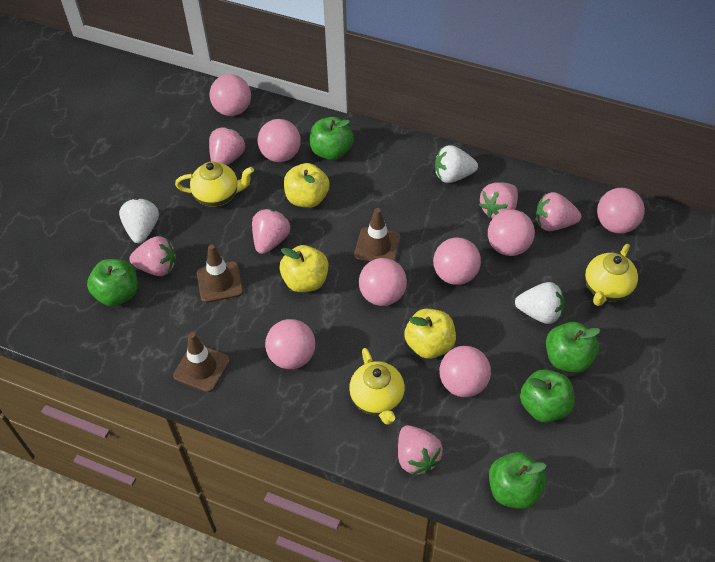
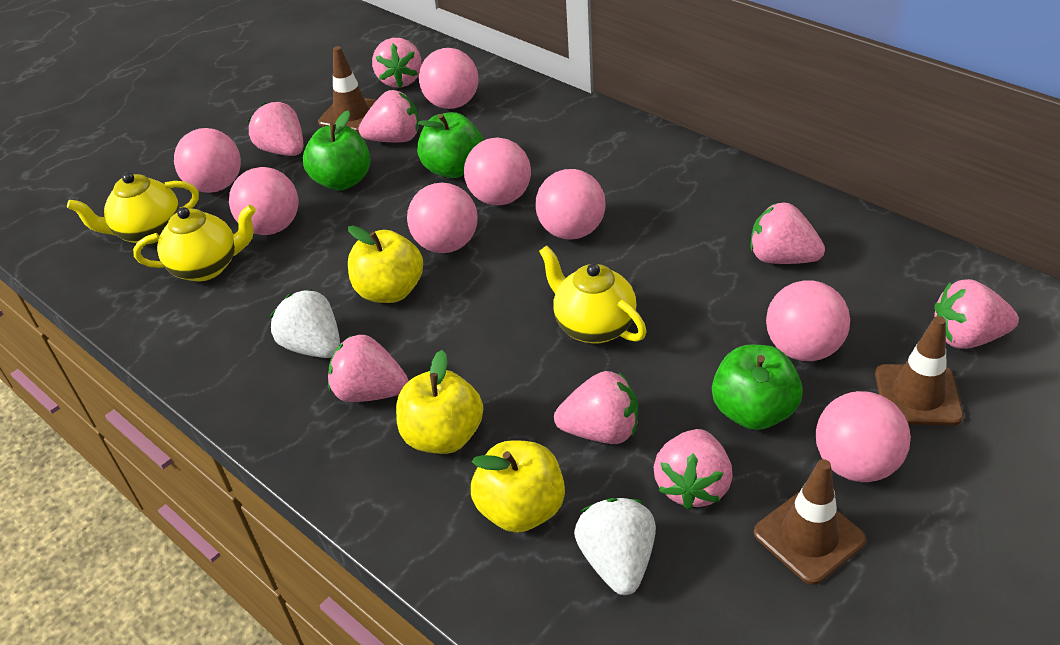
green apple: 5 -> 3
pink strawberry: 6 -> 8
white strawberry: 3 -> 2

